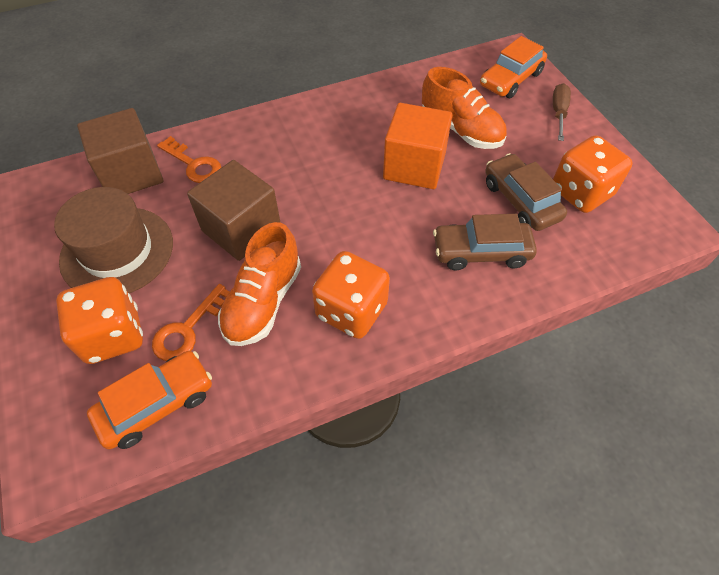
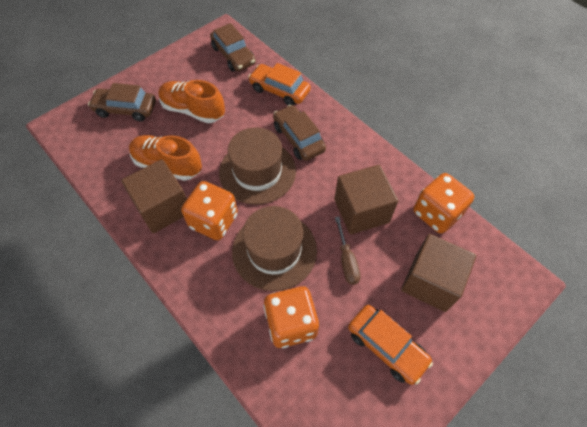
brown car: 2 -> 3
brown cube: 2 -> 3
brown hat: 1 -> 2
orange cube: 1 -> 0
orange key: 2 -> 0

